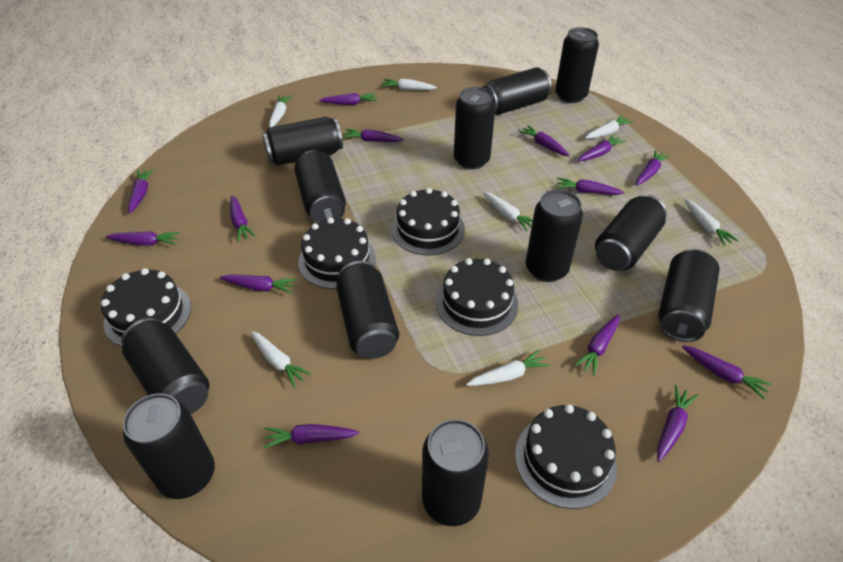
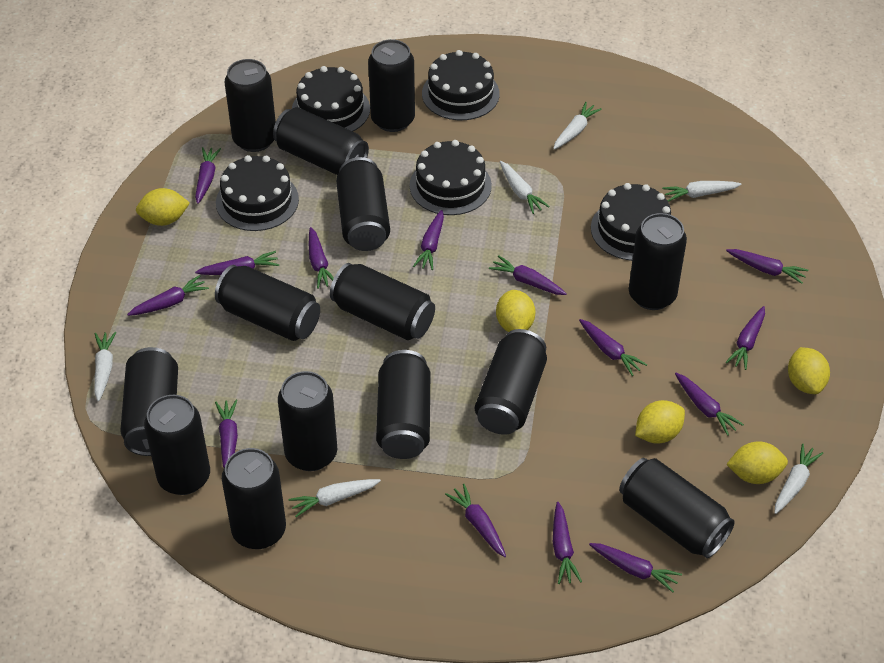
black can: 12 -> 14
white carrot: 7 -> 6
yellow lemon: 0 -> 5

